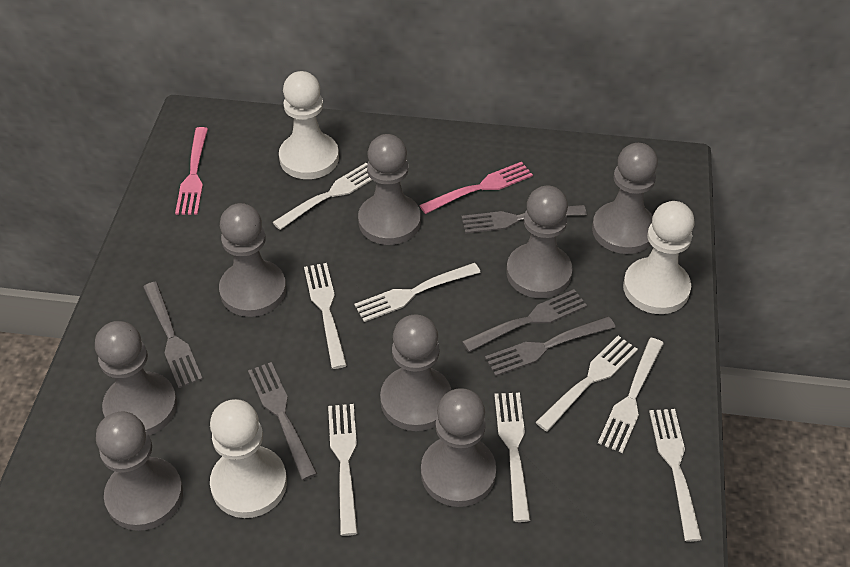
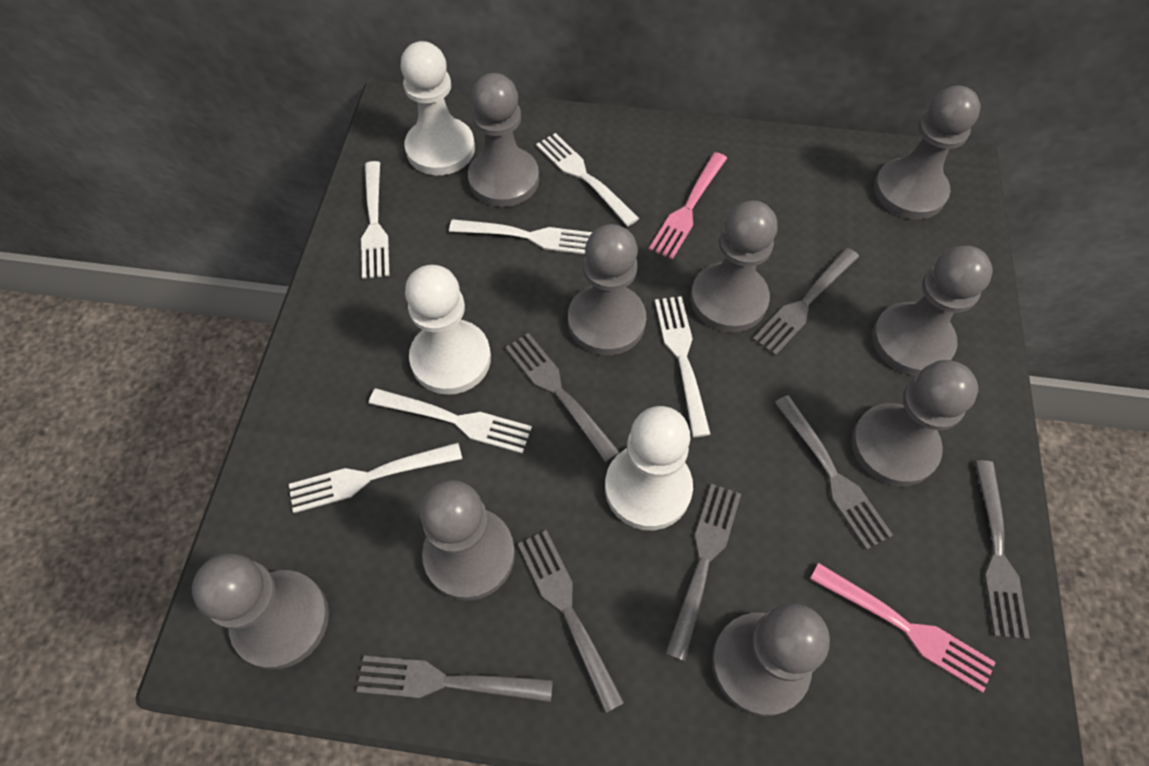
grey fork: 5 -> 7
grey pawn: 8 -> 9
white fork: 8 -> 6

